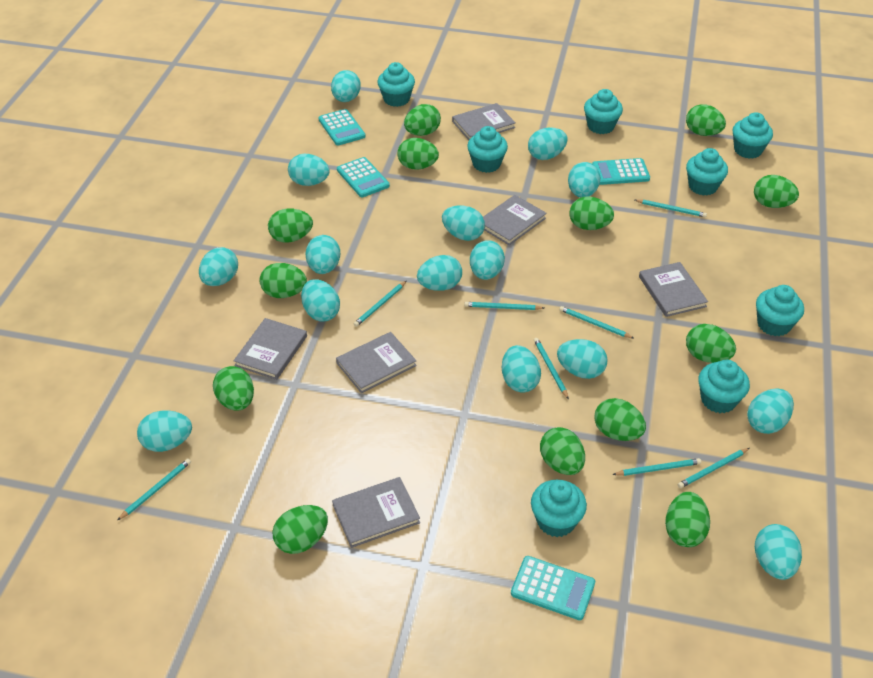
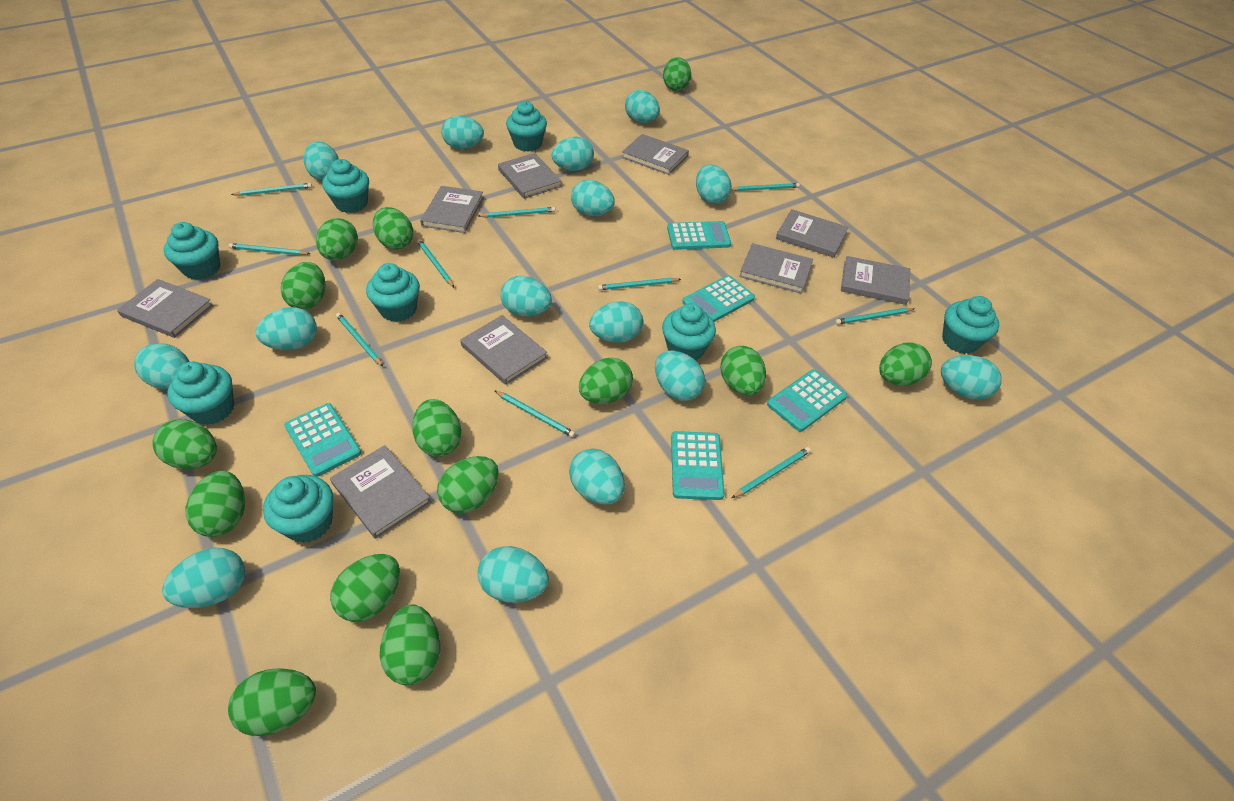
green egg: 13 -> 14
grey book: 6 -> 9
turquoise calculator: 4 -> 5
turquoise pencil: 8 -> 10

